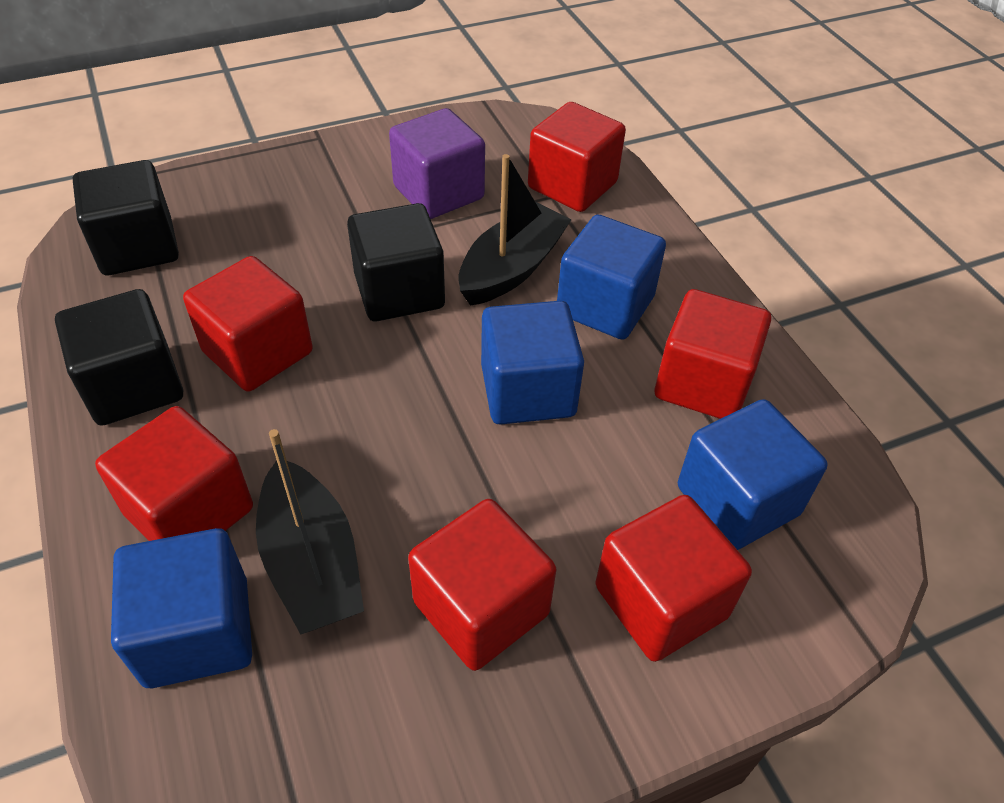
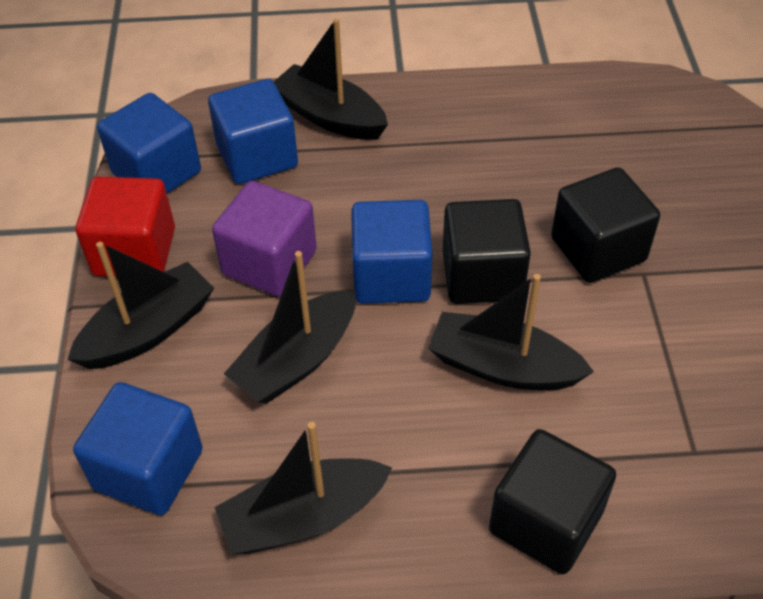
black boat: 2 -> 5
red cube: 6 -> 1

